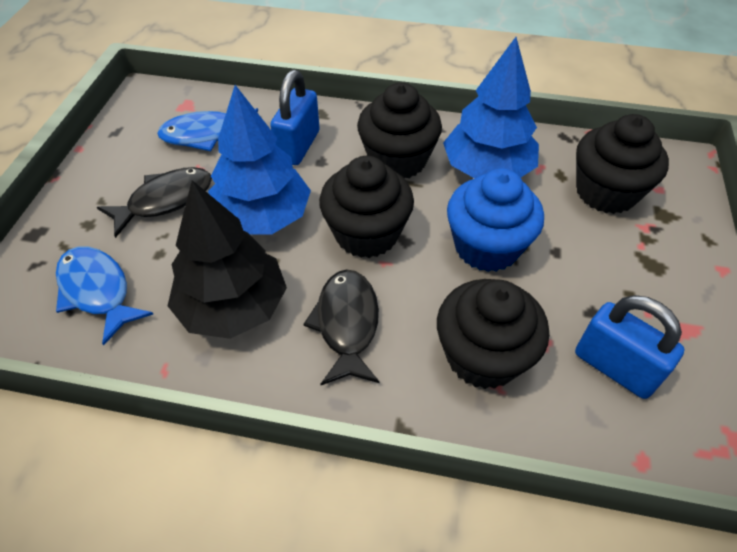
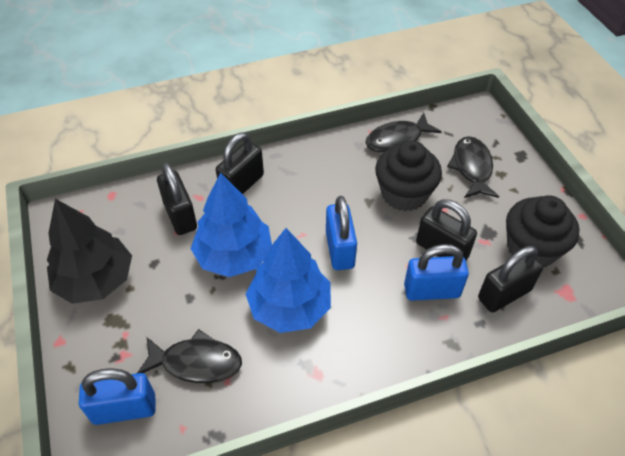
black cupcake: 4 -> 2
black fish: 2 -> 3
black padlock: 0 -> 4
blue cupcake: 1 -> 0
blue fish: 2 -> 0
blue padlock: 2 -> 3

